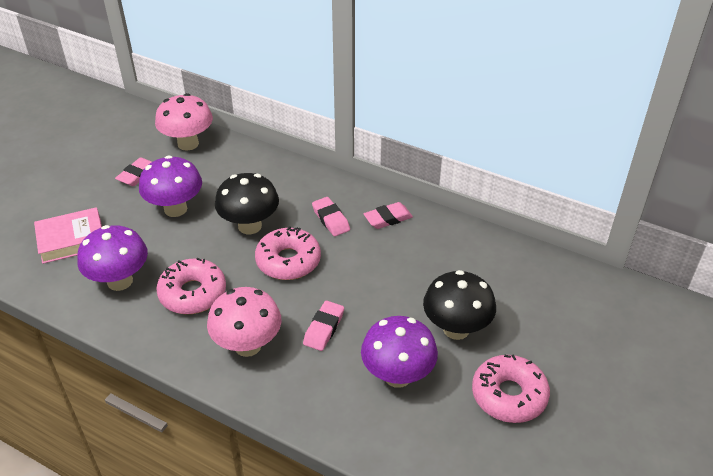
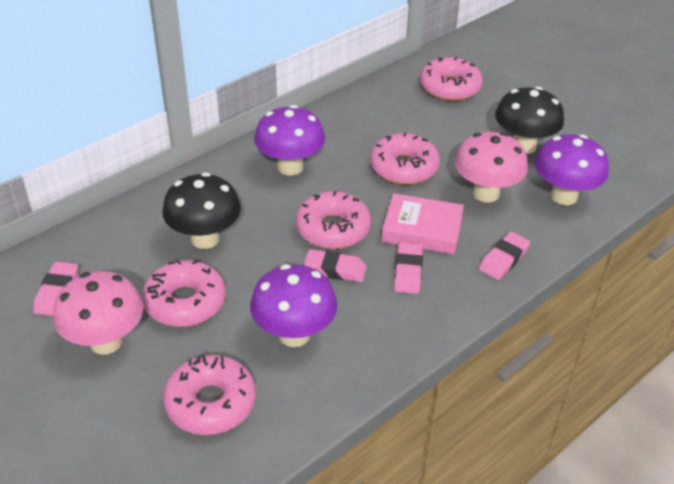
pink donut: 3 -> 5

